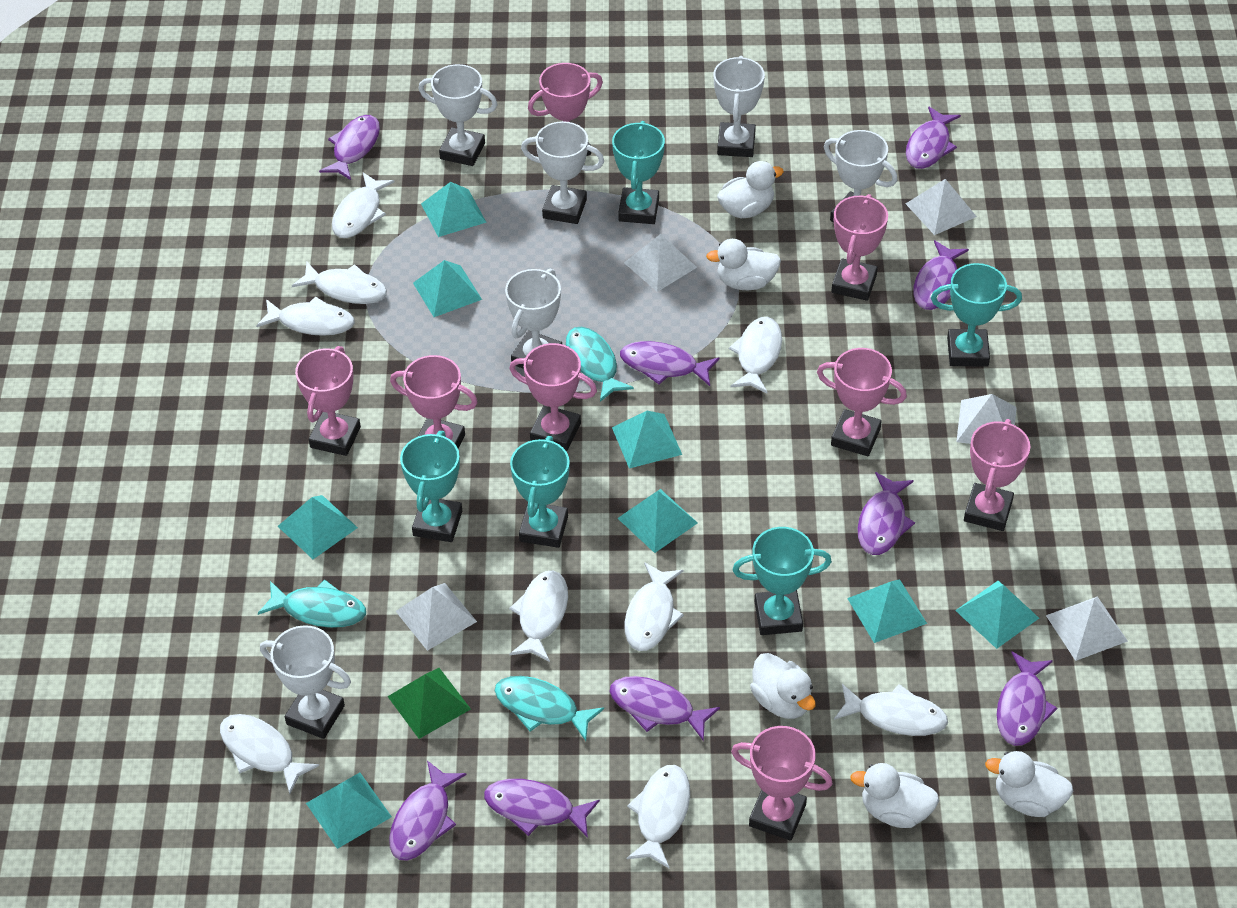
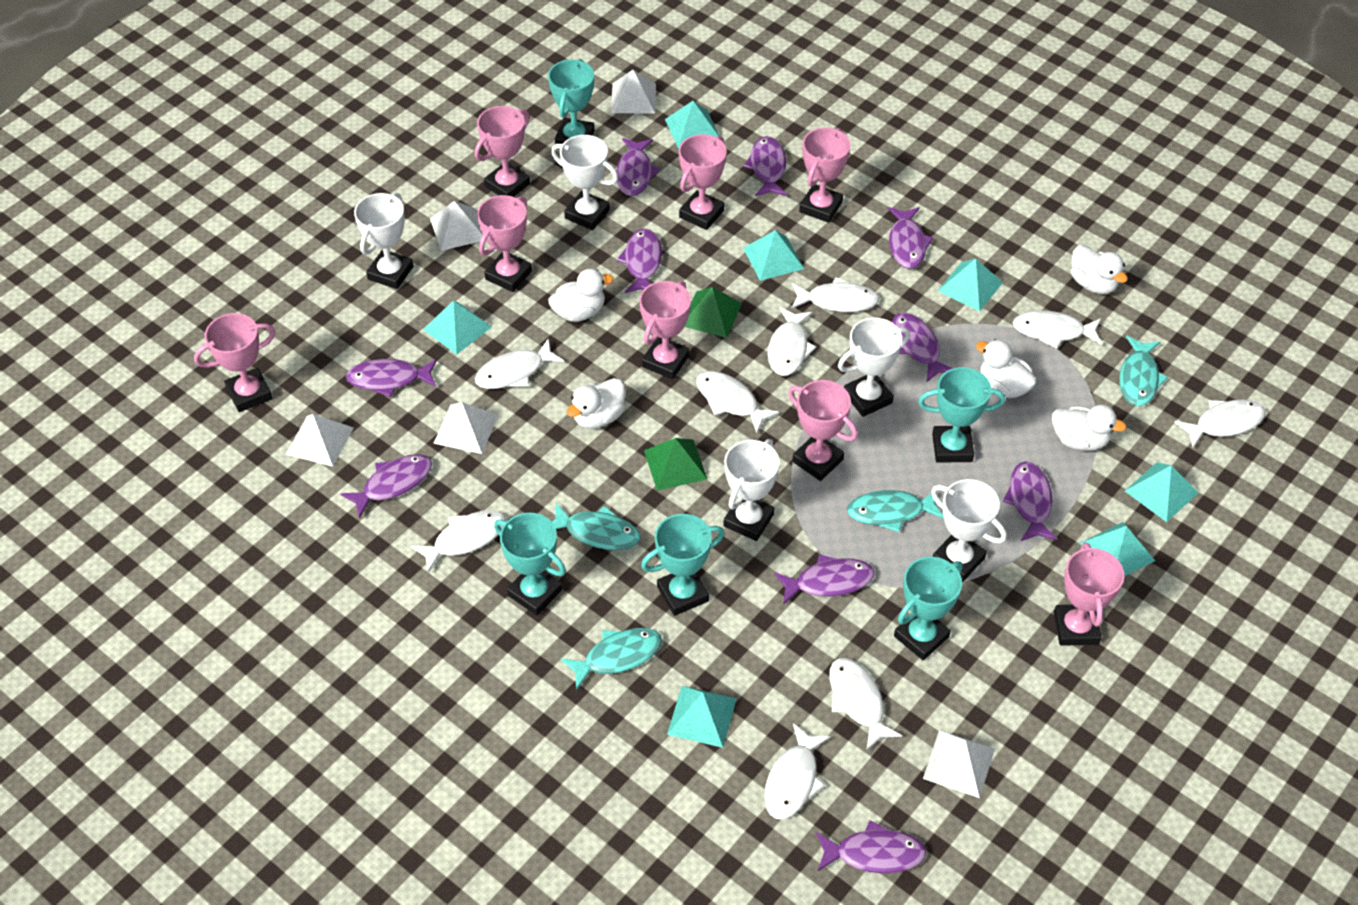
green pyramid: 1 -> 2
purple fish: 9 -> 10
turquoise fish: 3 -> 4
turquoise pyramid: 8 -> 7
white trophy: 6 -> 5

